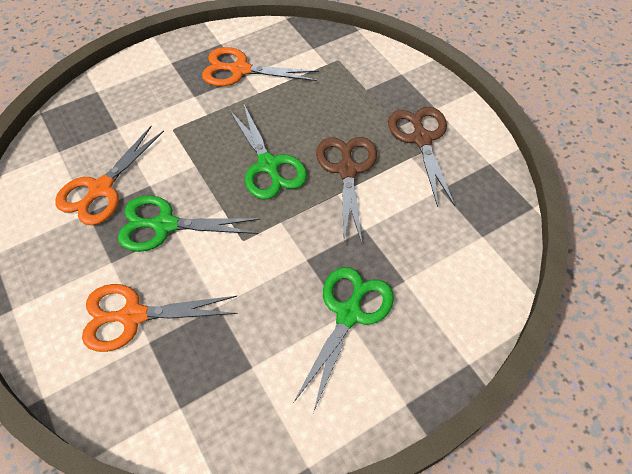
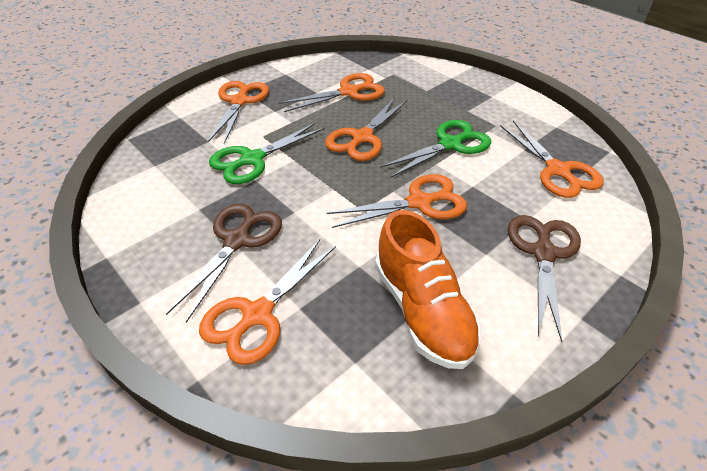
green scissors: 3 -> 2
orange scissors: 3 -> 6
orange shoe: 0 -> 1

